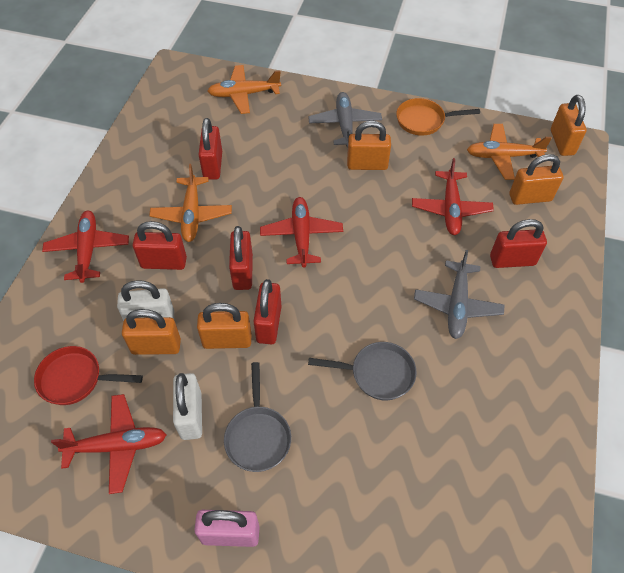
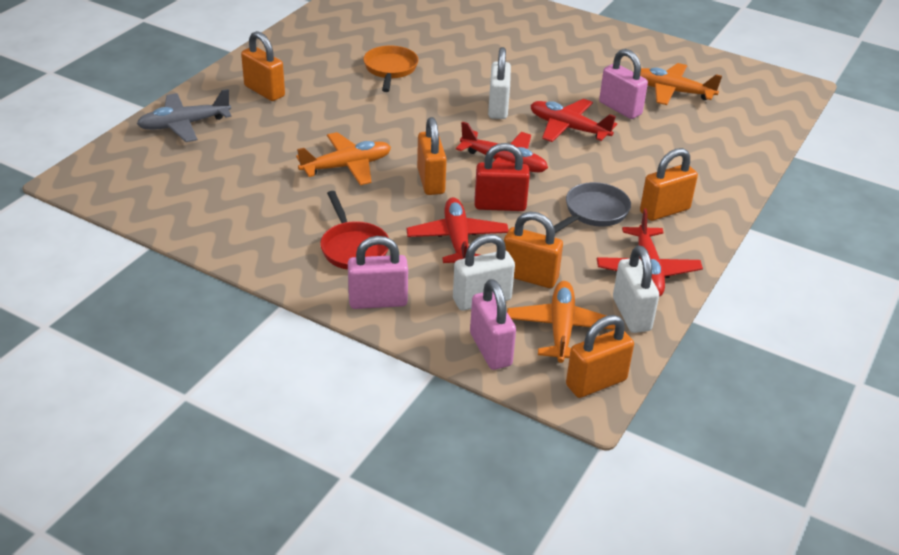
grey pan: 2 -> 1
grey plane: 2 -> 1
pink padlock: 1 -> 3
red padlock: 5 -> 1
white padlock: 2 -> 3

